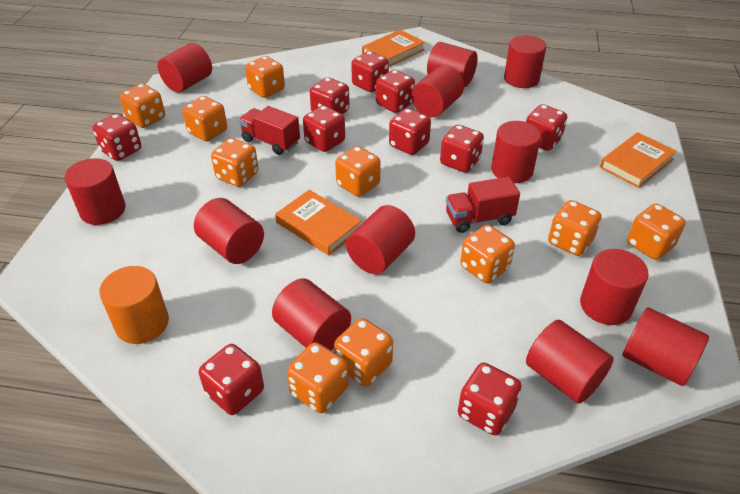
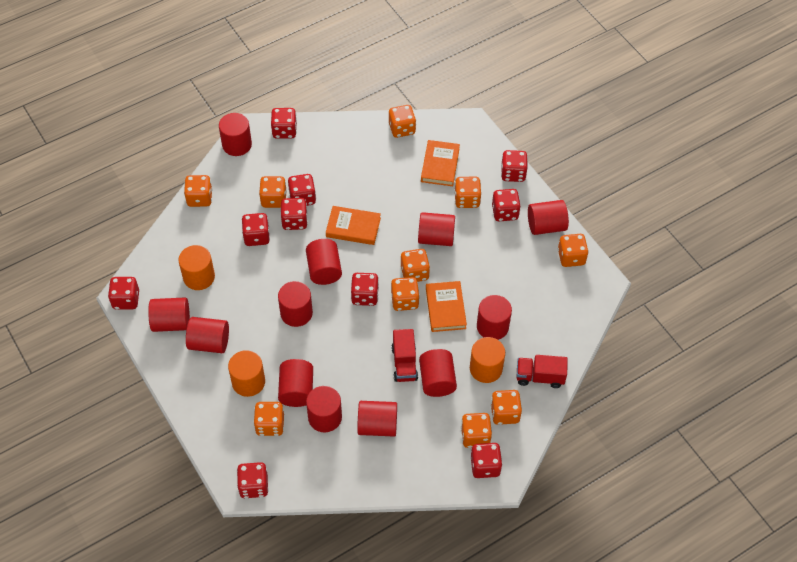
orange cylinder: 1 -> 3

